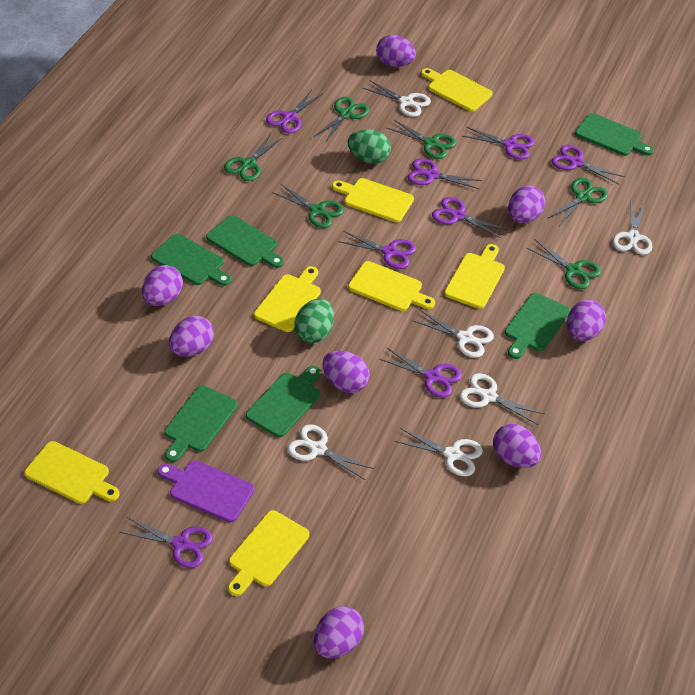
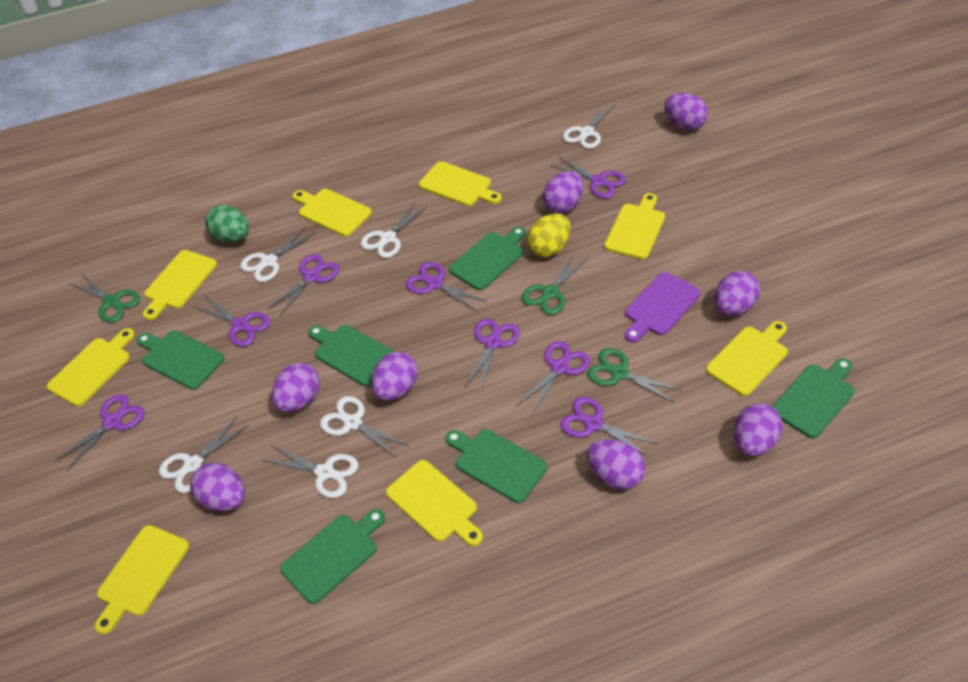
green egg: 2 -> 1
green scissors: 6 -> 3
yellow cutting board: 7 -> 8
yellow egg: 0 -> 1

